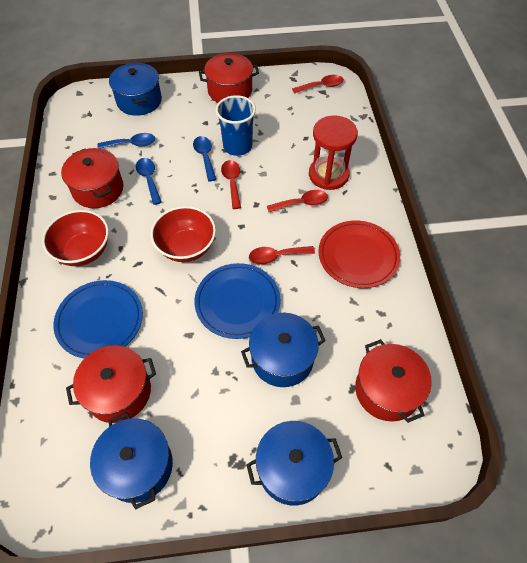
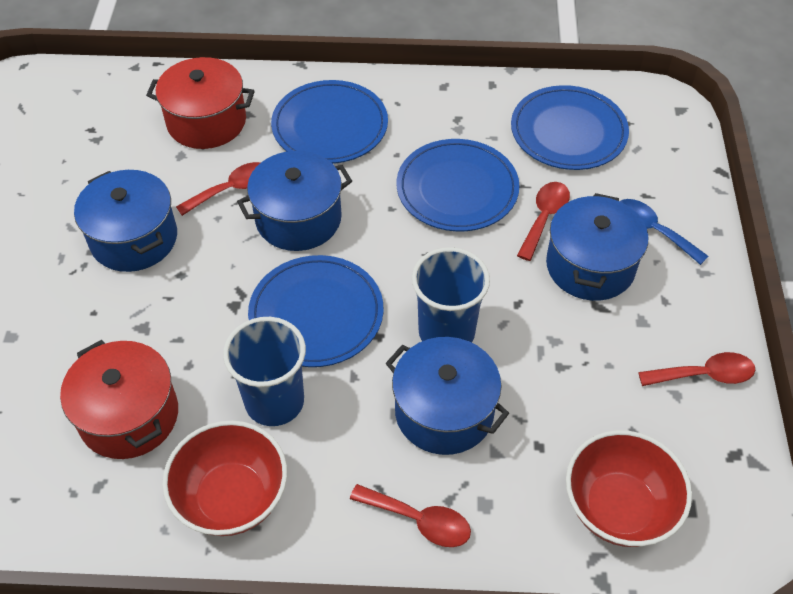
blue cup: 1 -> 2
blue plate: 2 -> 4
blue spoon: 3 -> 1
red hourglass: 1 -> 0
red plate: 1 -> 0
red pot: 4 -> 2

